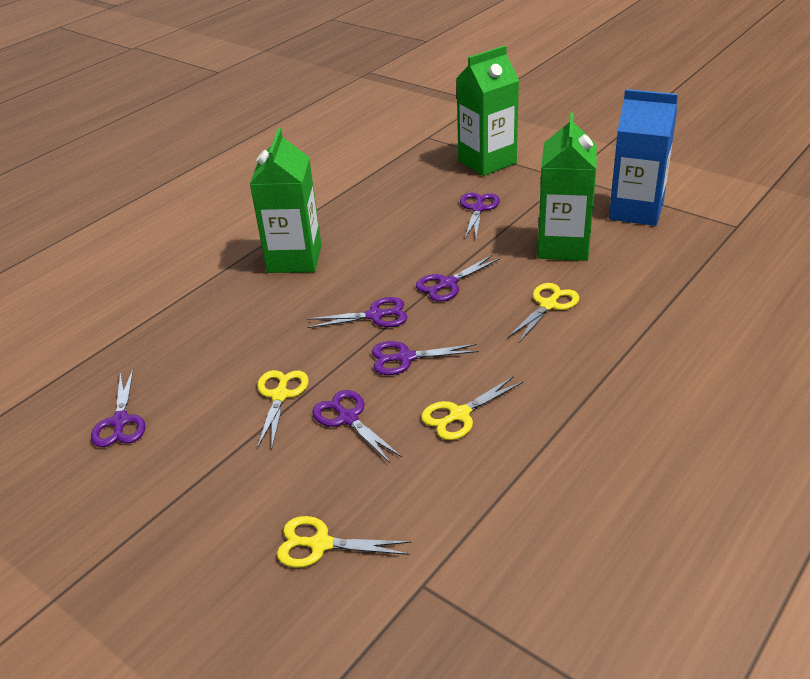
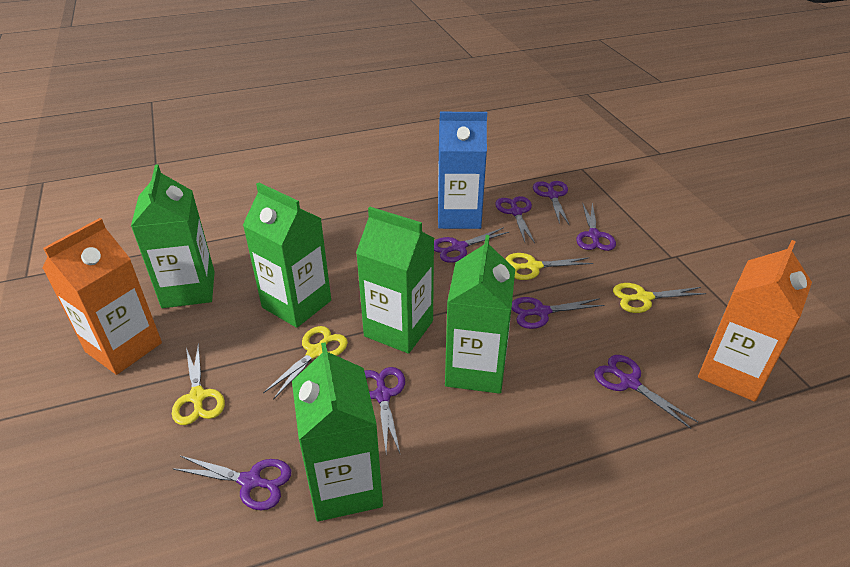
green carton: 3 -> 5
orange carton: 0 -> 2
purple scissors: 6 -> 8

